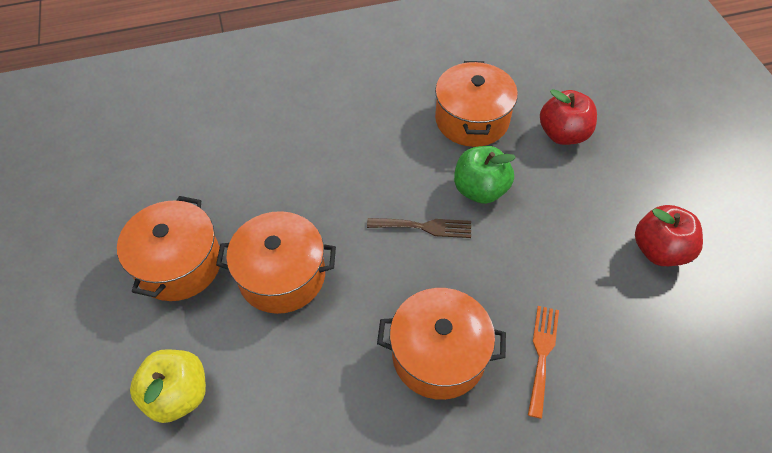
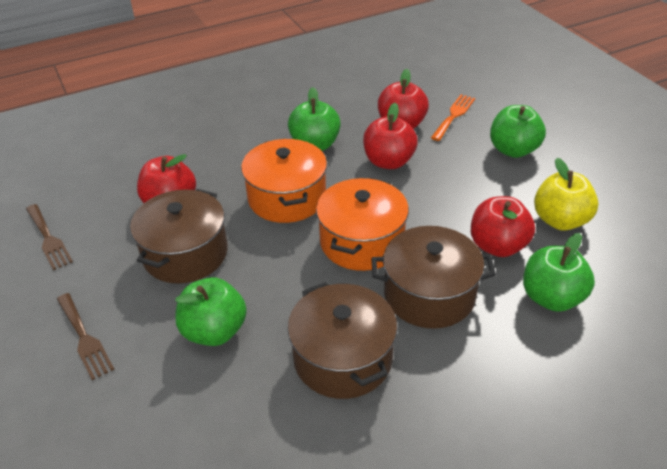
brown fork: 1 -> 2
brown pot: 0 -> 3
green apple: 1 -> 4
orange pot: 4 -> 2
red apple: 2 -> 4

